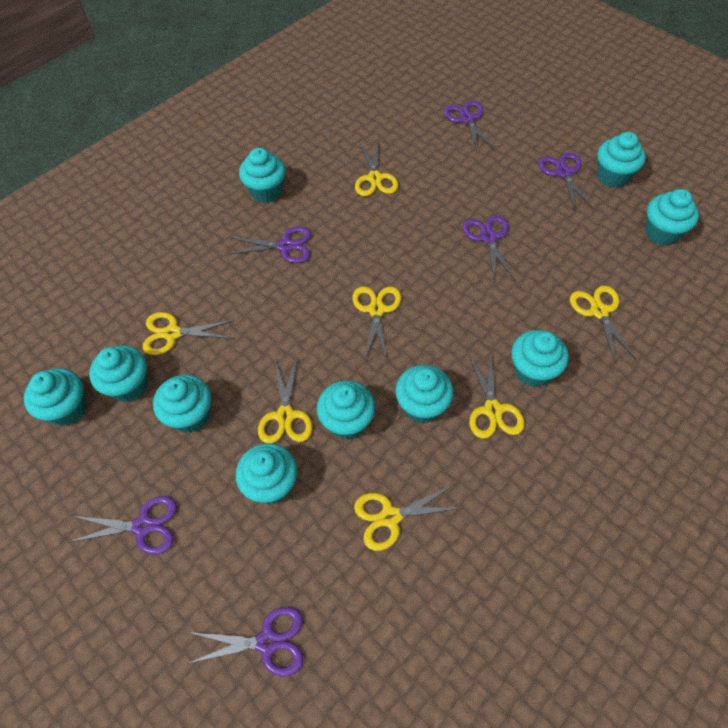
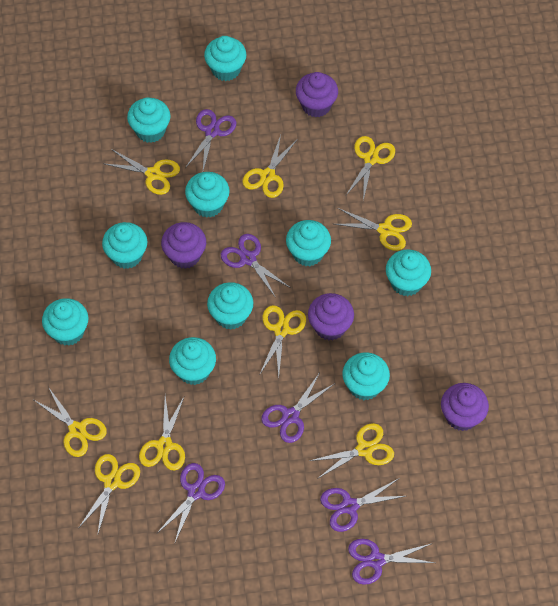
purple cupcake: 0 -> 4
yellow scissors: 7 -> 9

